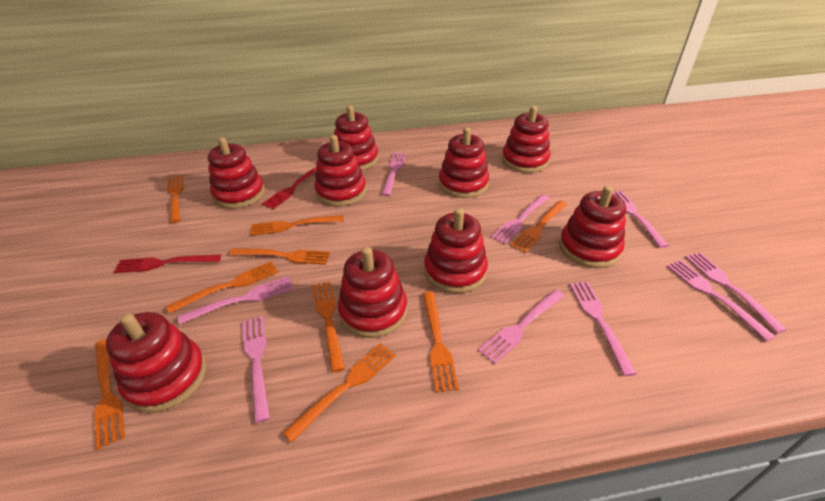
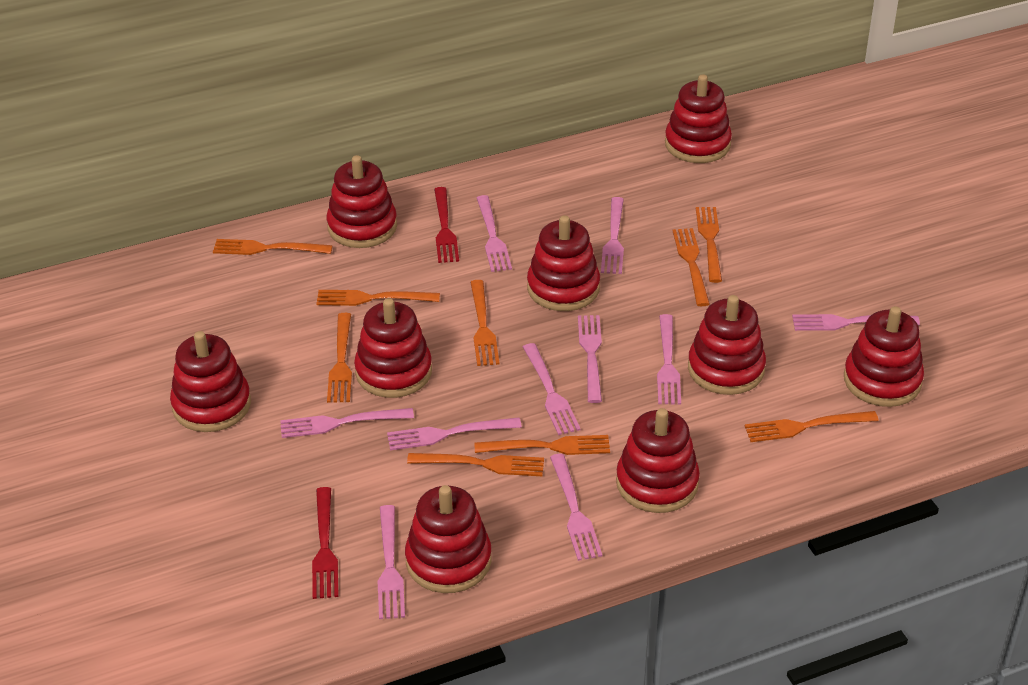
pink fork: 9 -> 10

